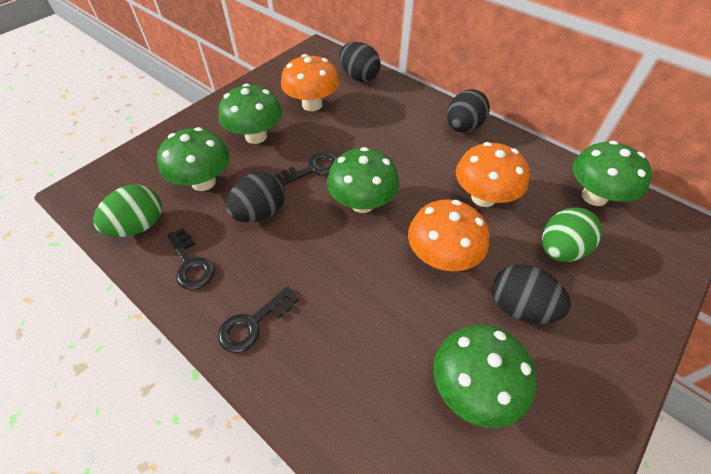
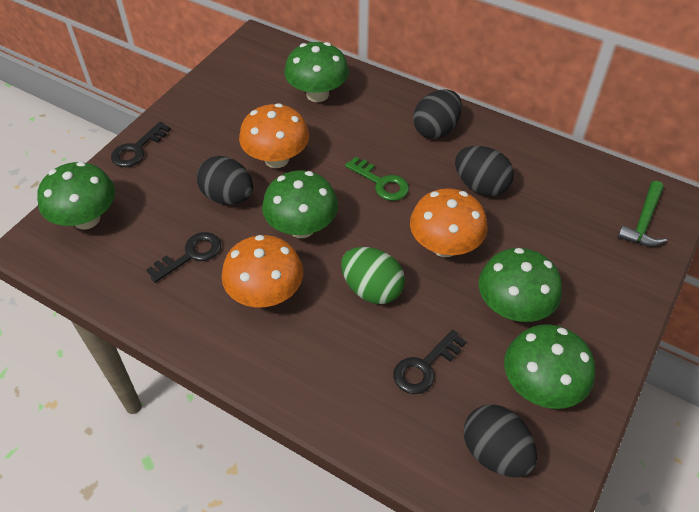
green egg: 2 -> 1
green hammer: 0 -> 1
green key: 0 -> 1

